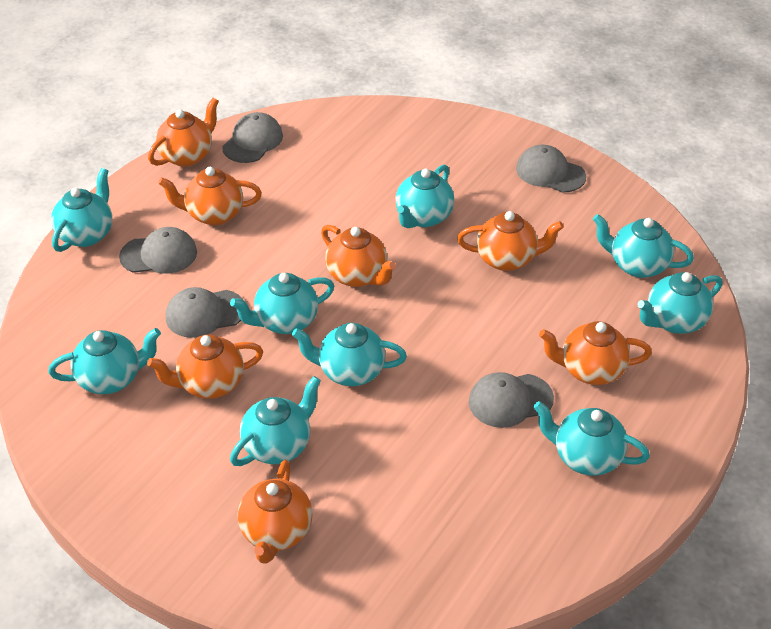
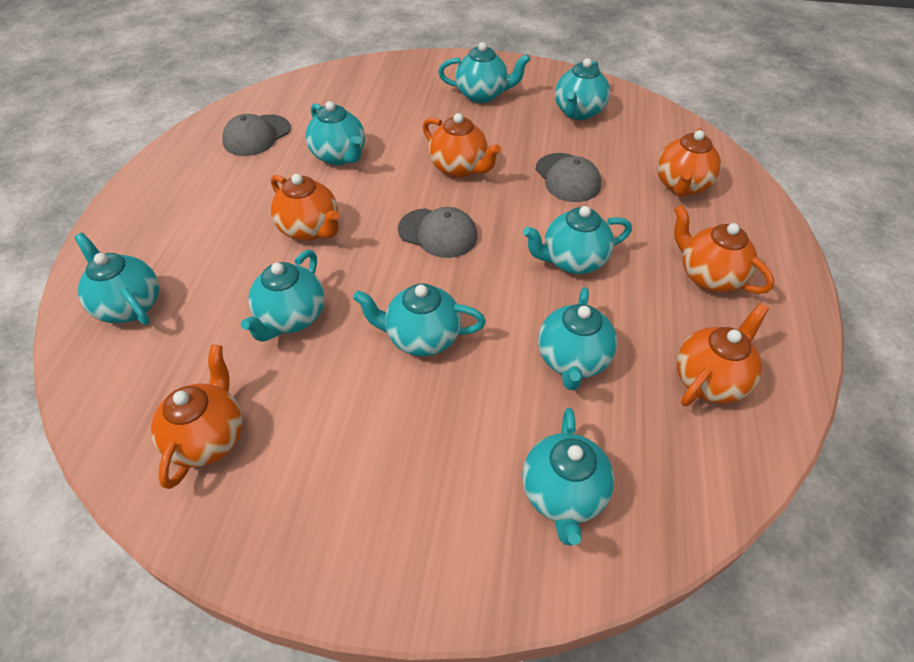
grey cap: 5 -> 3
orange teapot: 7 -> 6

